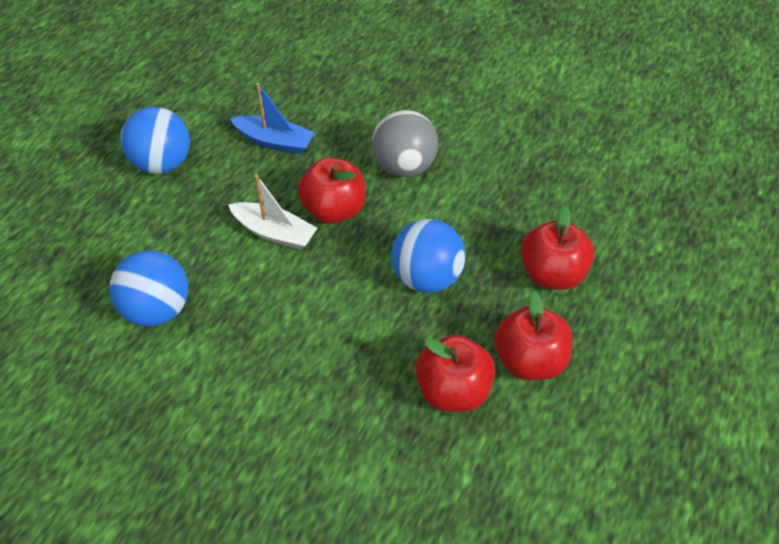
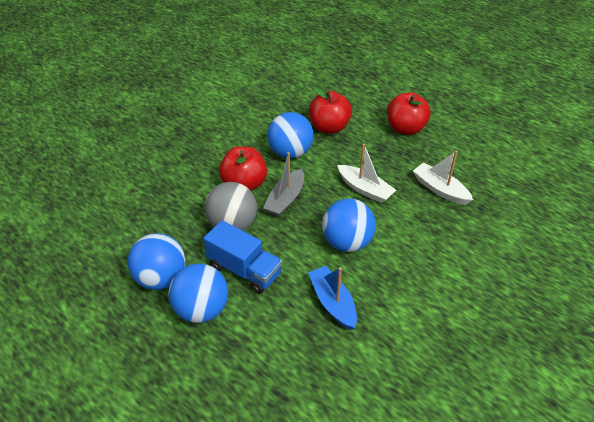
blue ball: 3 -> 4
blue truck: 0 -> 1
grey boat: 0 -> 1
red apple: 4 -> 3
white boat: 1 -> 2

